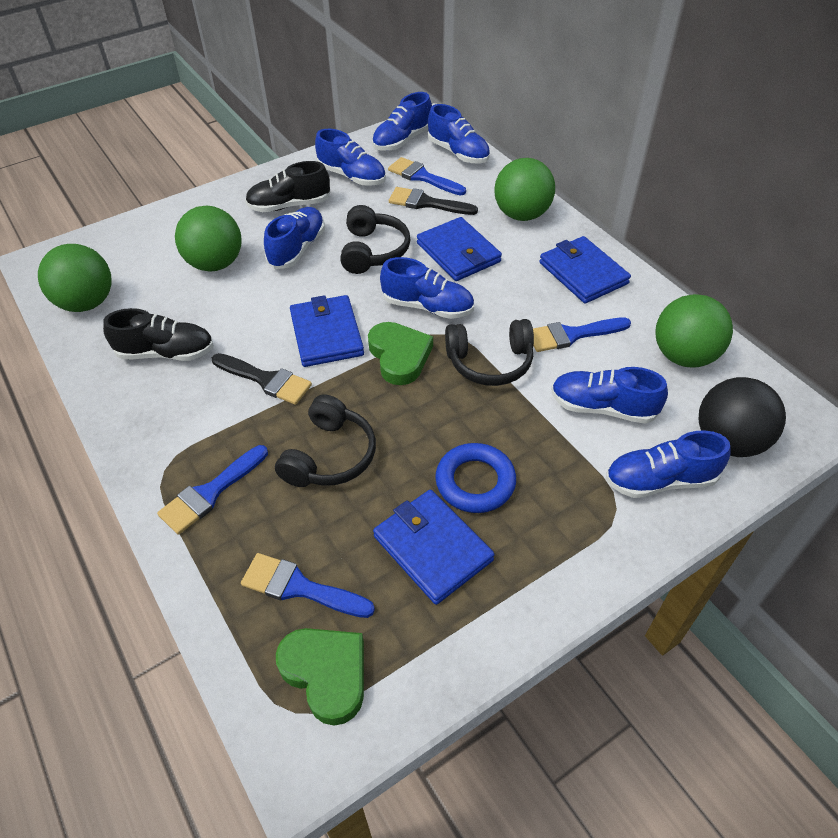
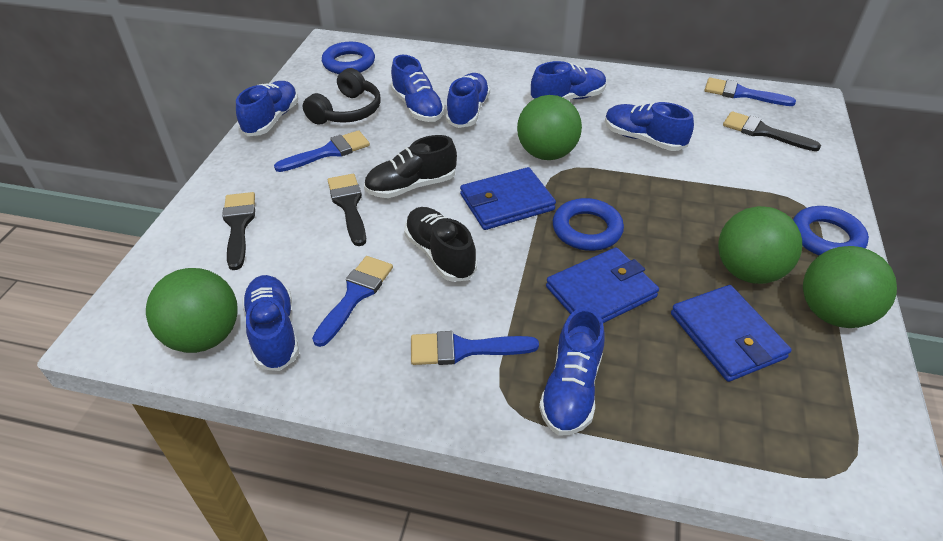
black ball: 1 -> 0
black brush: 2 -> 3
black headphones: 3 -> 1
blue ring: 1 -> 3
blue wallet: 4 -> 3
green heart: 2 -> 0

